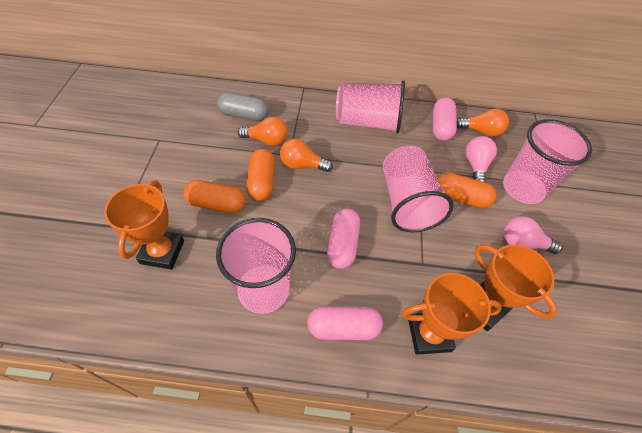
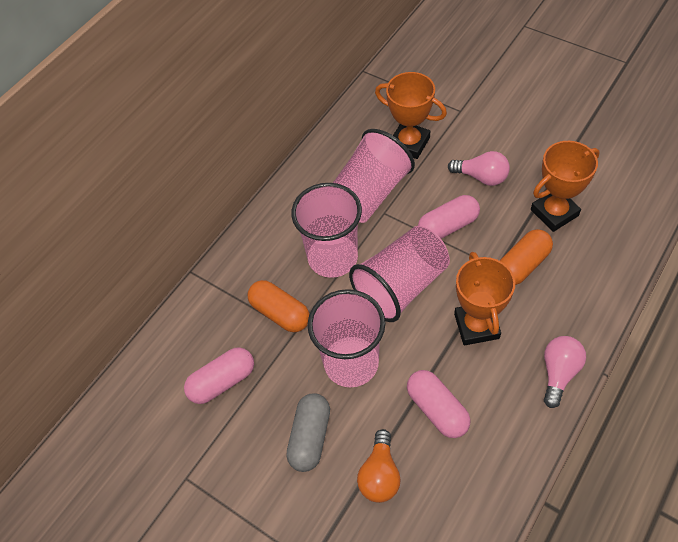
orange capsule: 3 -> 2
orange light bulb: 3 -> 1

